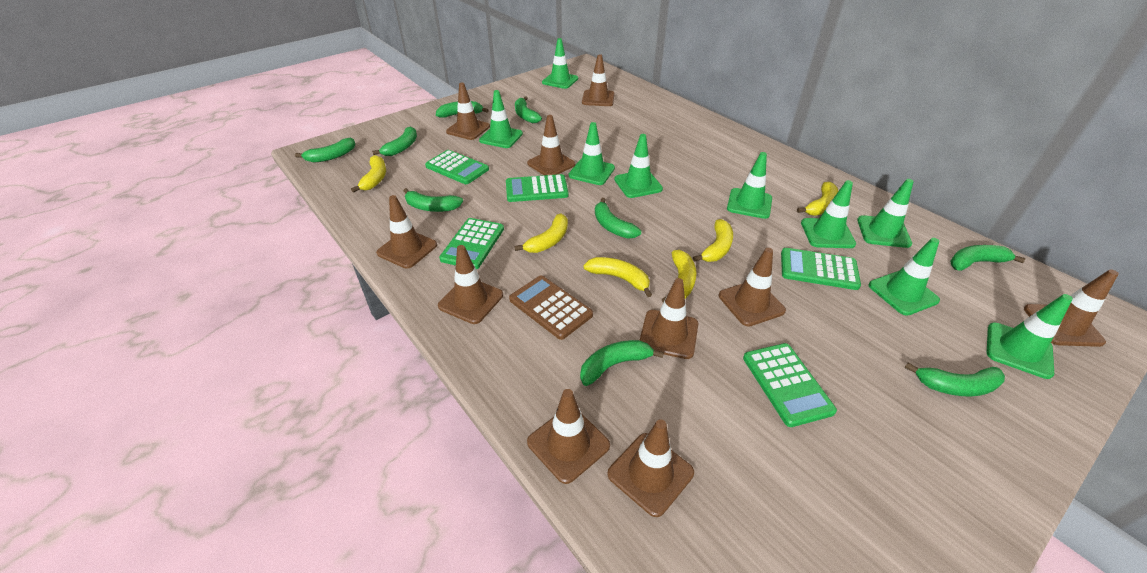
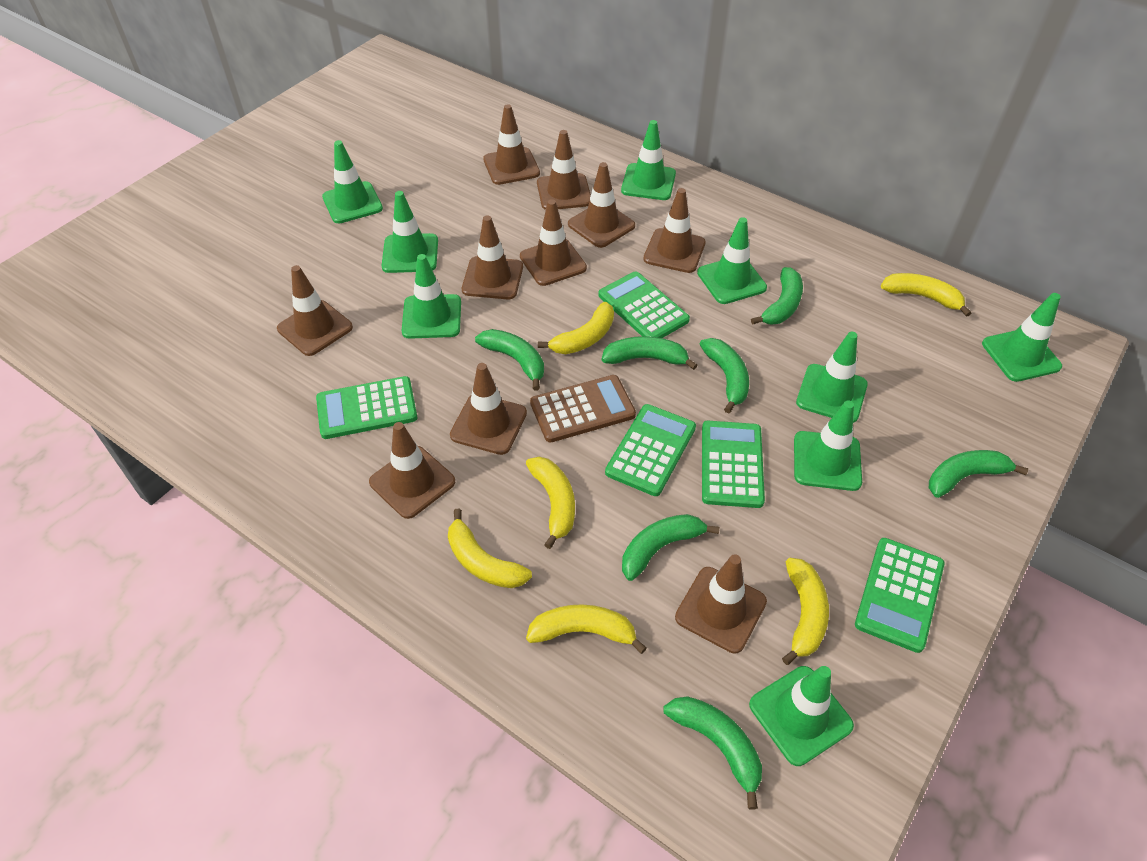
green banana: 9 -> 7

